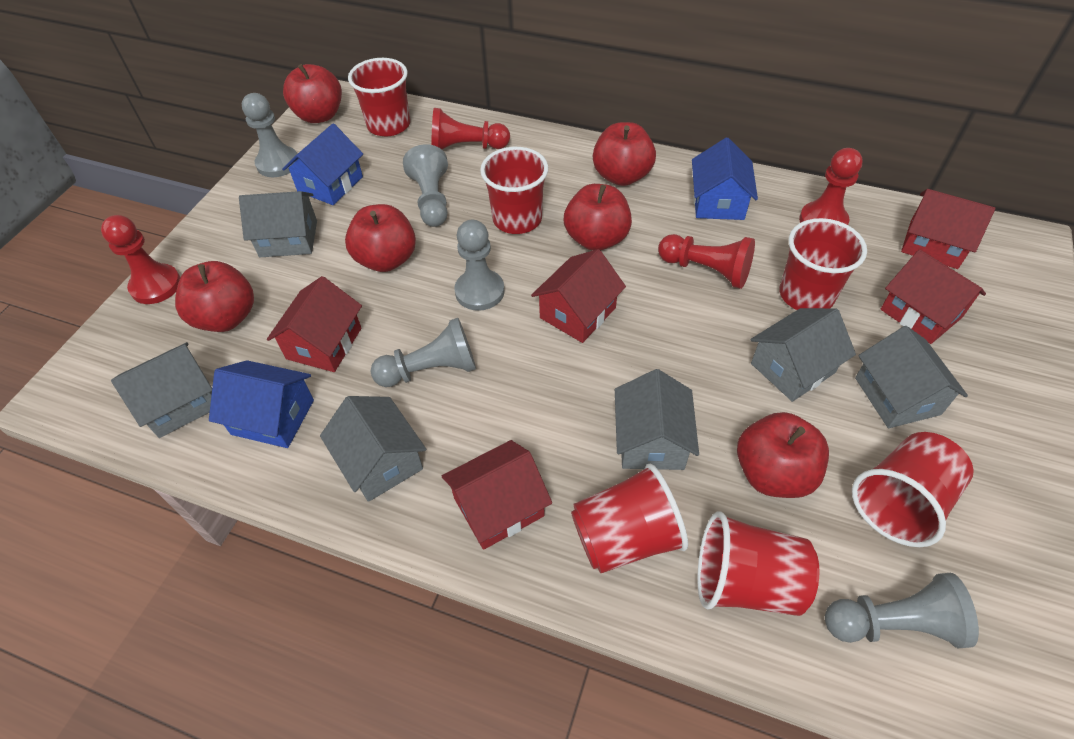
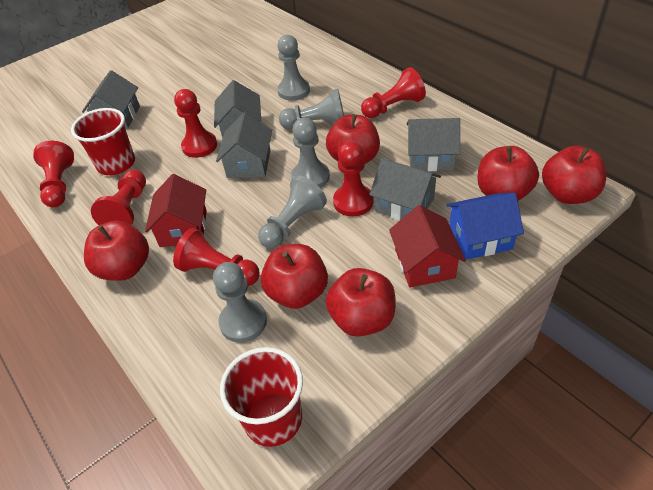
blue house: 3 -> 1
grey house: 6 -> 5
red cup: 6 -> 2
red house: 5 -> 2
red pawn: 4 -> 6

